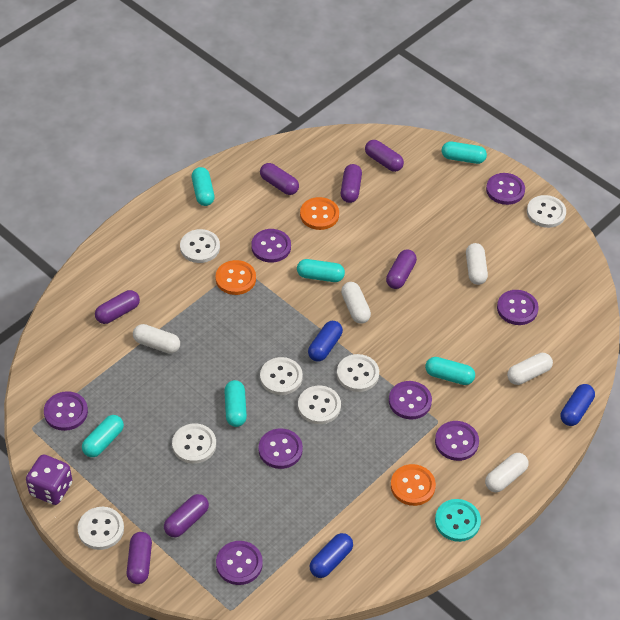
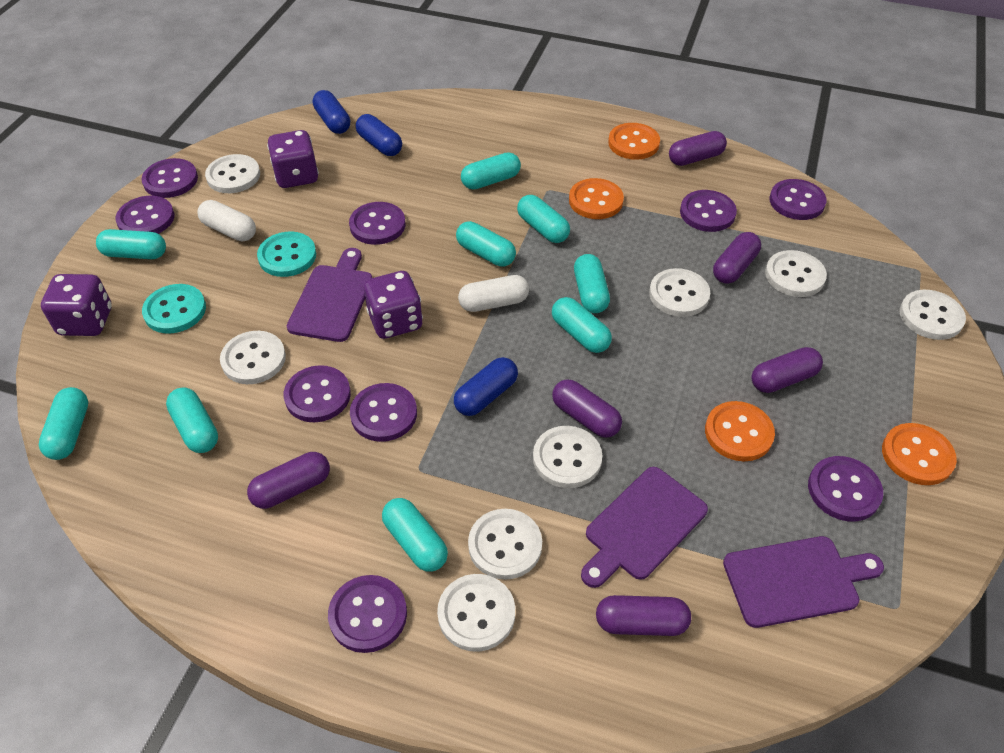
orange button: 3 -> 4
purple button: 8 -> 9
purple capsule: 7 -> 6
purple cutting board: 0 -> 3
purple dice: 1 -> 3
turquoise button: 1 -> 2
turquoise capsule: 6 -> 9
white button: 7 -> 8
white capsule: 5 -> 2

